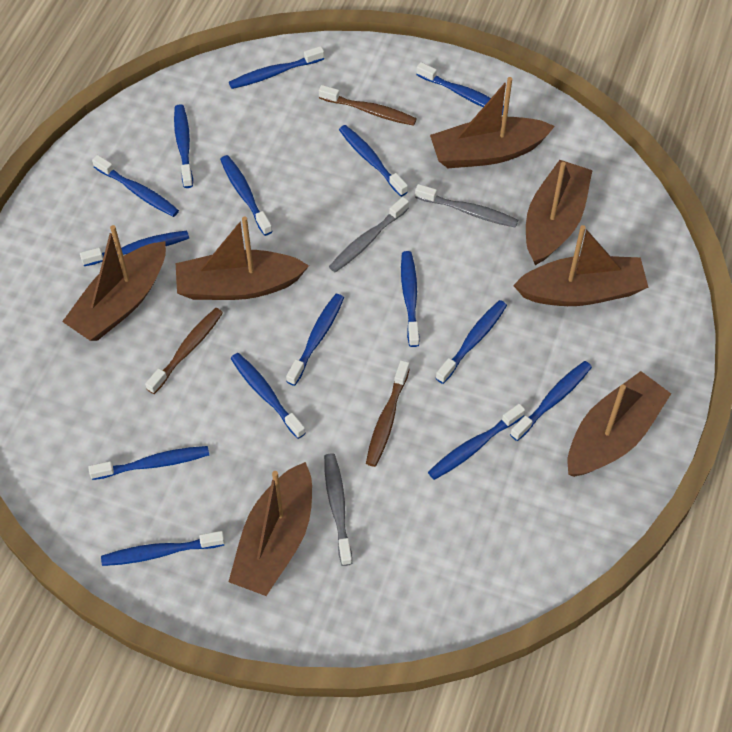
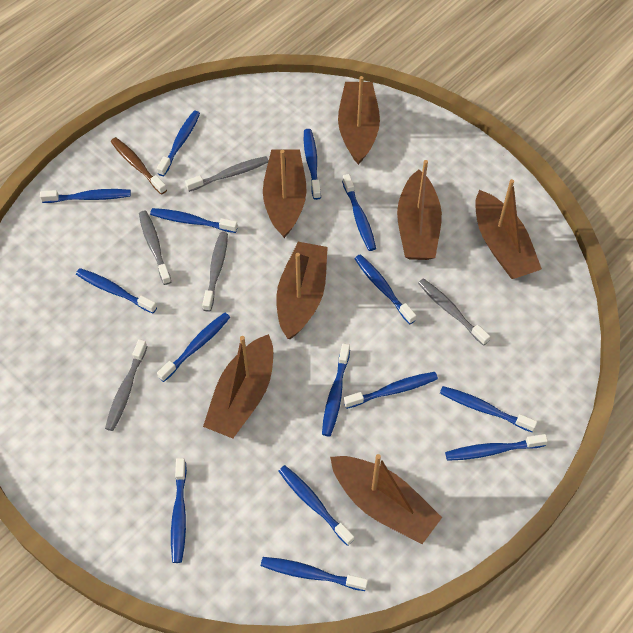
brown toothbrush: 3 -> 1
grey toothbrush: 3 -> 5

